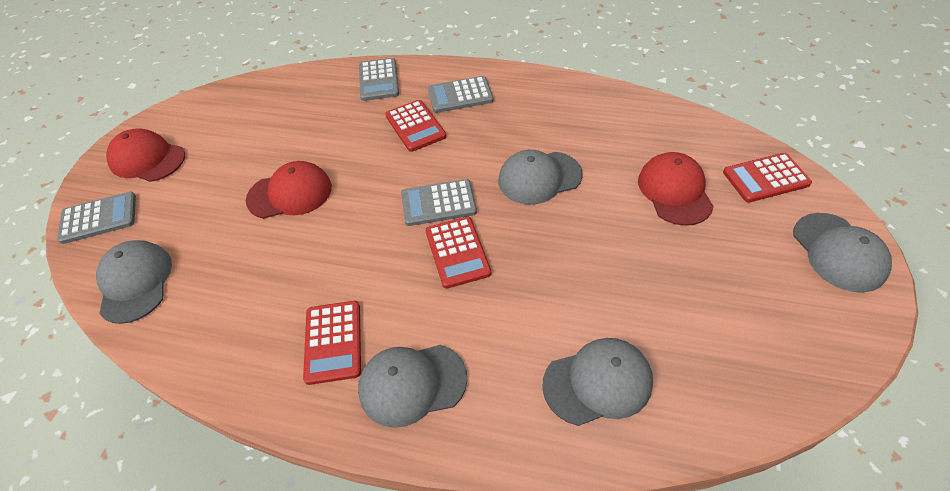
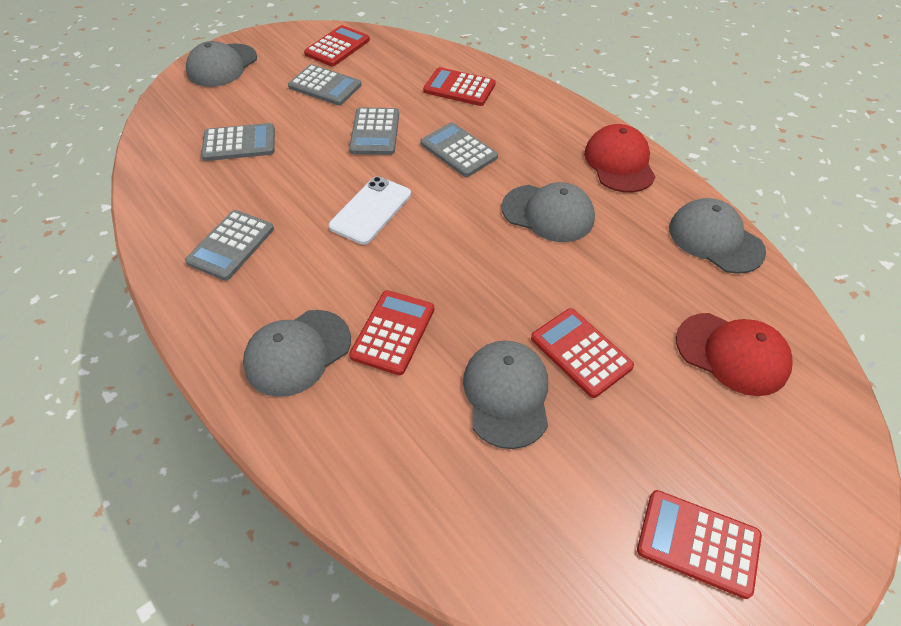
grey calculator: 4 -> 5
red calculator: 4 -> 5
red cap: 3 -> 2
white phone: 0 -> 1

